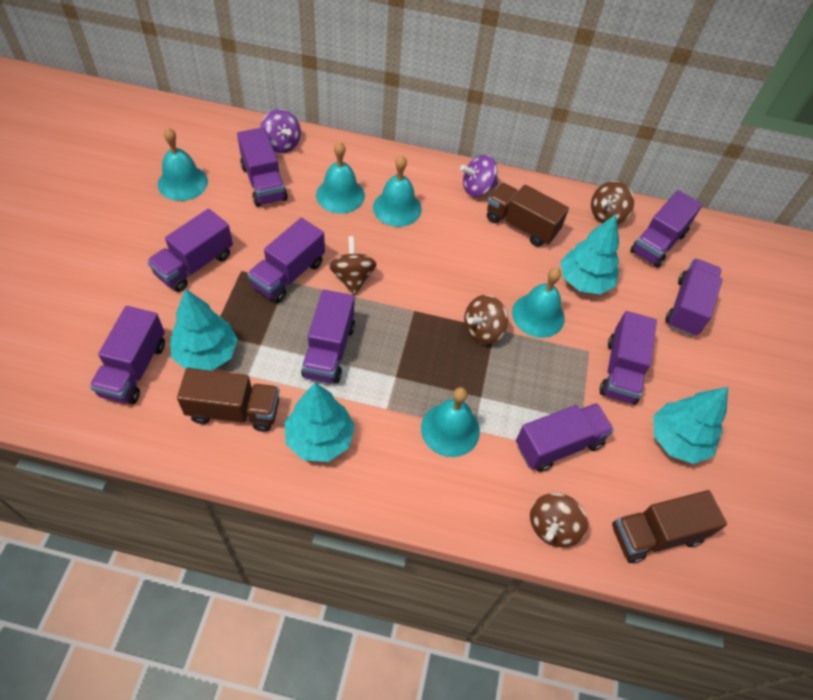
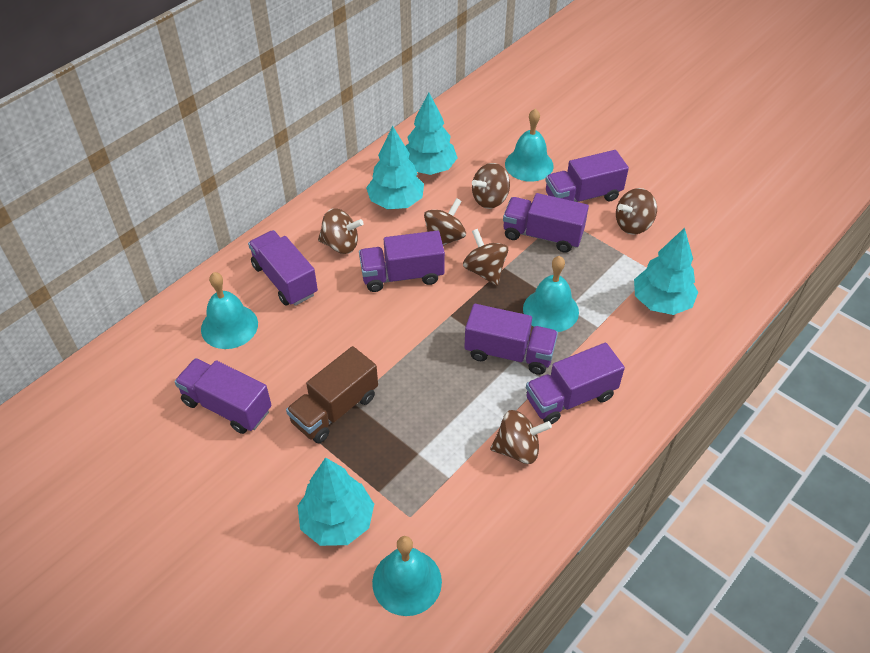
brown spinning top: 4 -> 6
brown truck: 3 -> 1
purple spinning top: 2 -> 0
purple truck: 9 -> 7
turquoise bell: 5 -> 4

